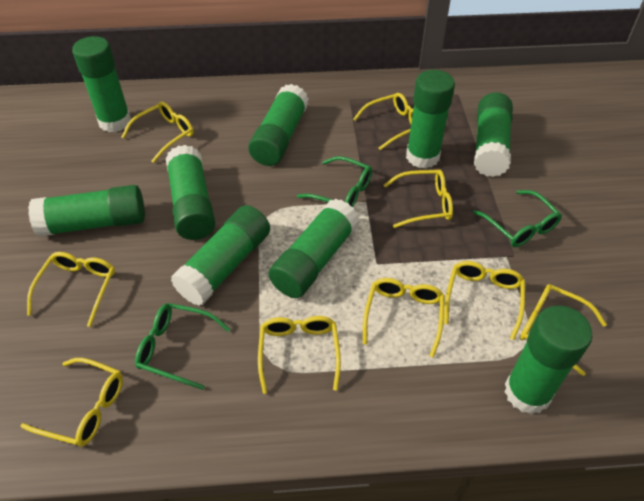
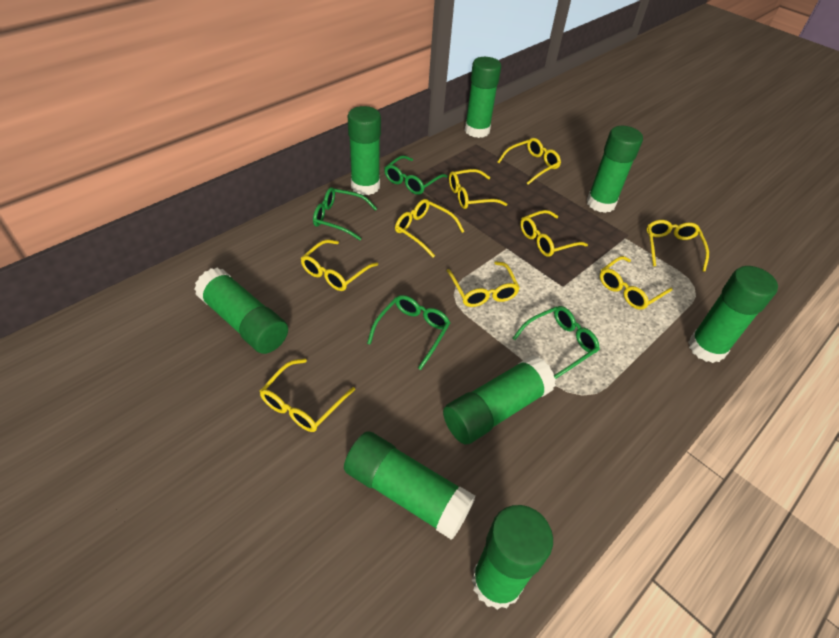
green glasses: 3 -> 4
green glue stick: 9 -> 8

